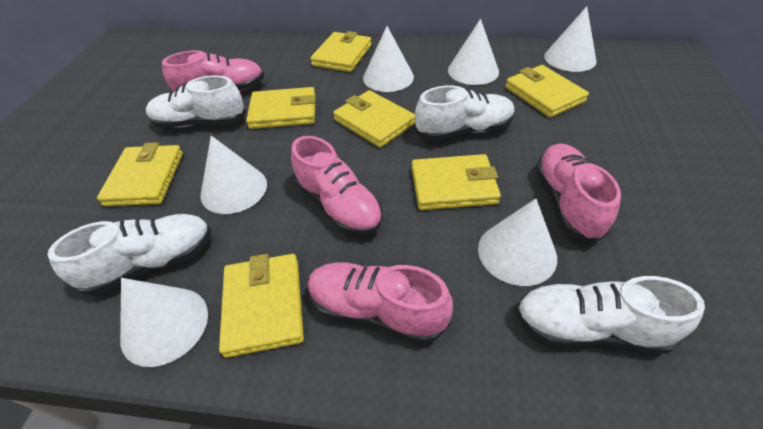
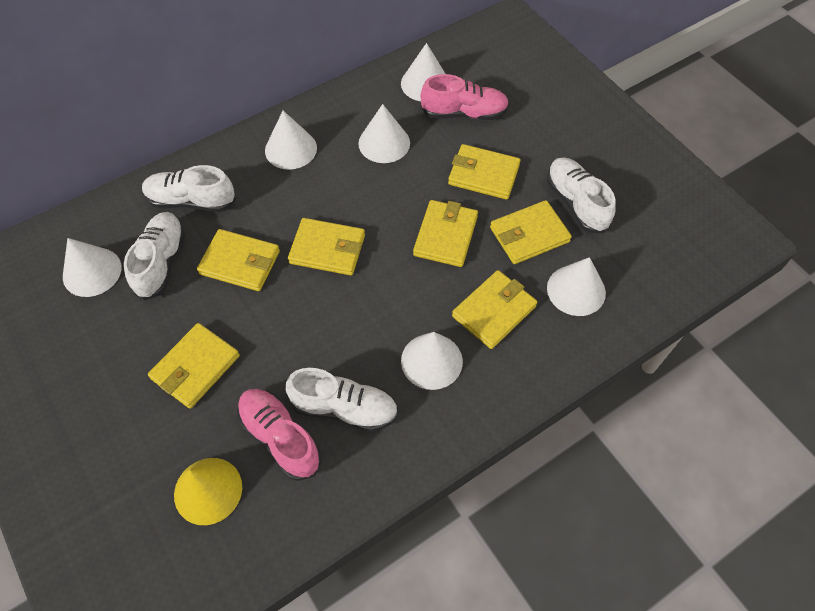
pink shoe: 4 -> 2
yellow cone: 0 -> 1

